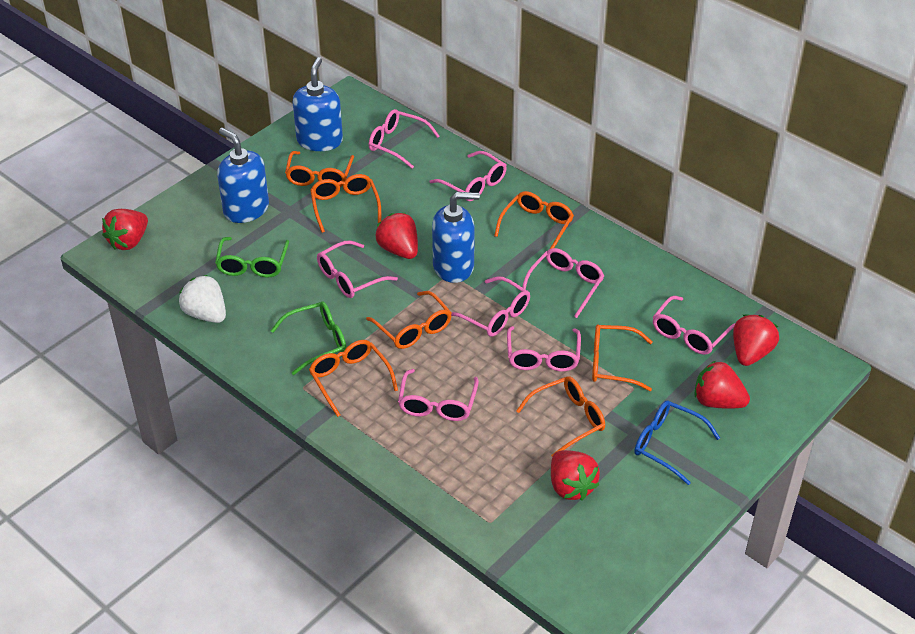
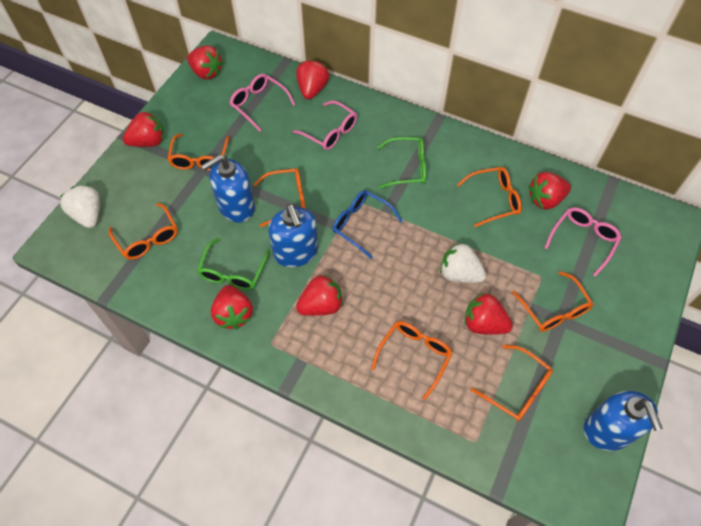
pink glasses: 8 -> 3
red strawberry: 5 -> 7
white strawberry: 1 -> 2

